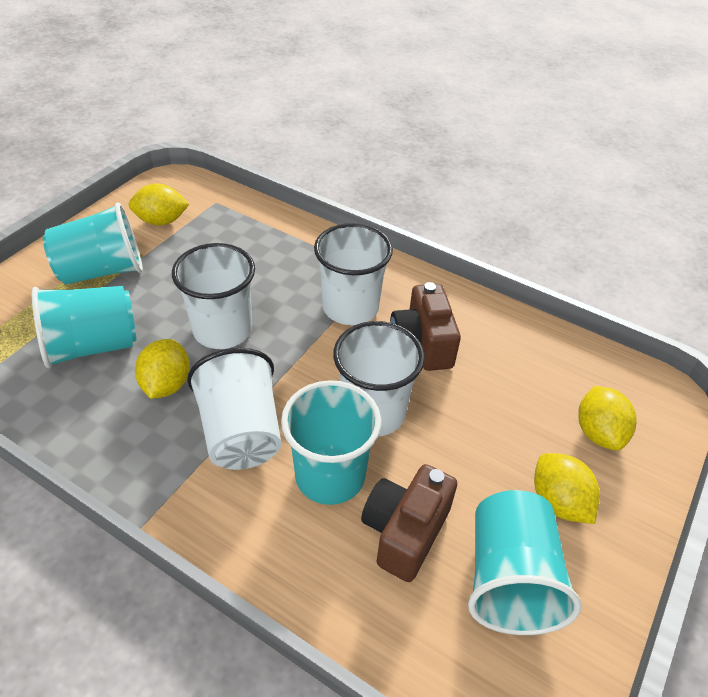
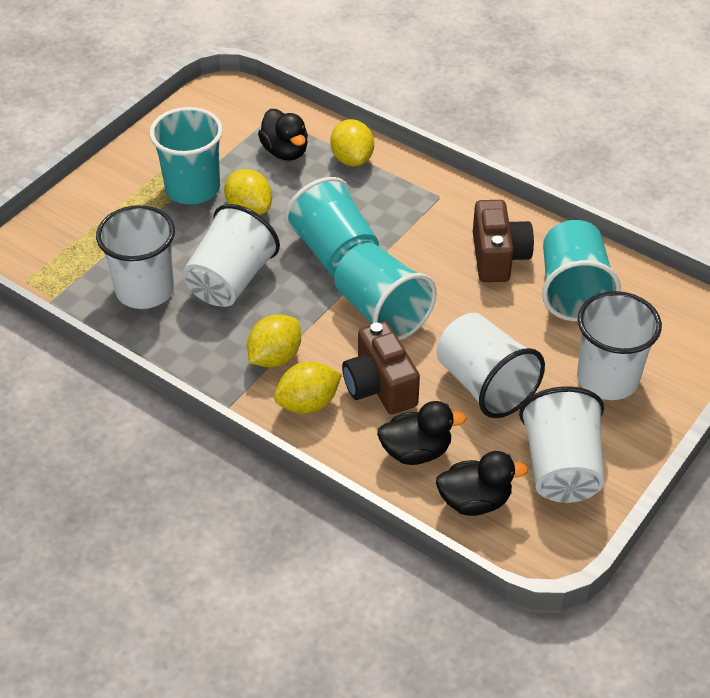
black duck: 0 -> 3
white cup: 4 -> 5

